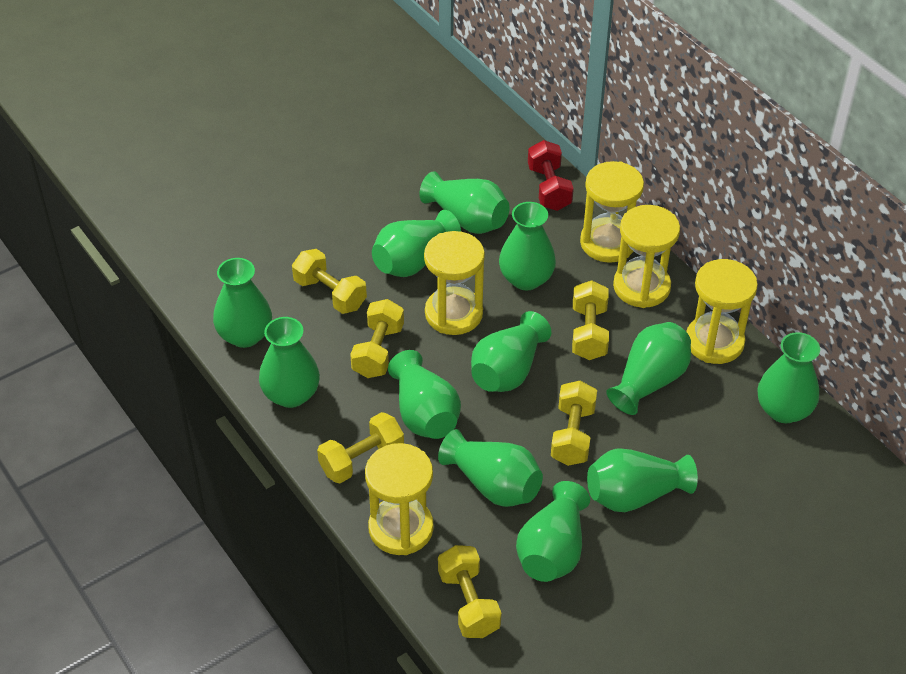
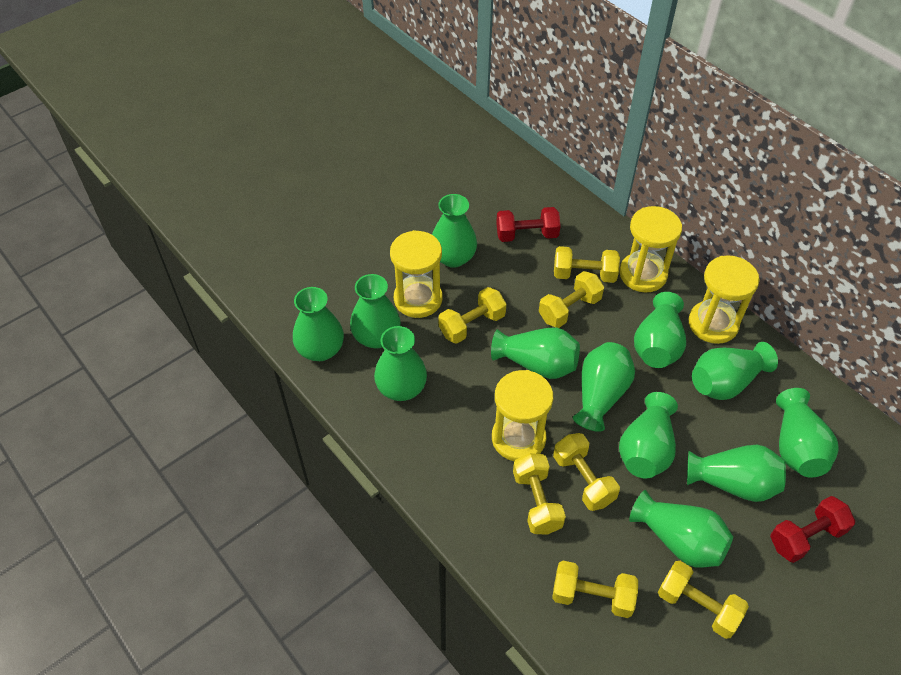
red dumbbell: 1 -> 2
yellow dumbbell: 6 -> 7
yellow hourglass: 5 -> 4

